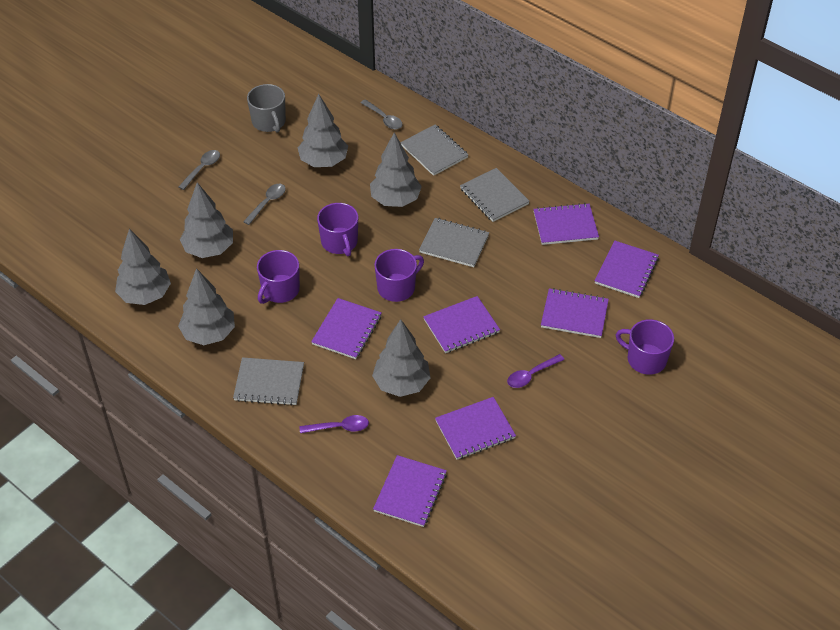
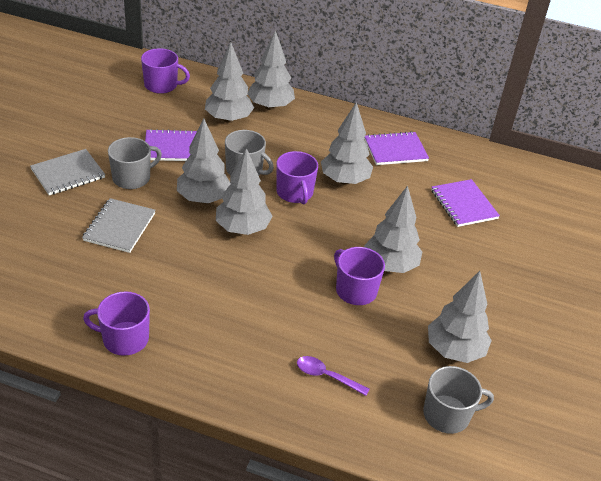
grey mug: 1 -> 3
grey notebook: 4 -> 2
grey spoon: 3 -> 0
grey tree: 6 -> 7
purple notebook: 7 -> 3
purple spoon: 2 -> 1

